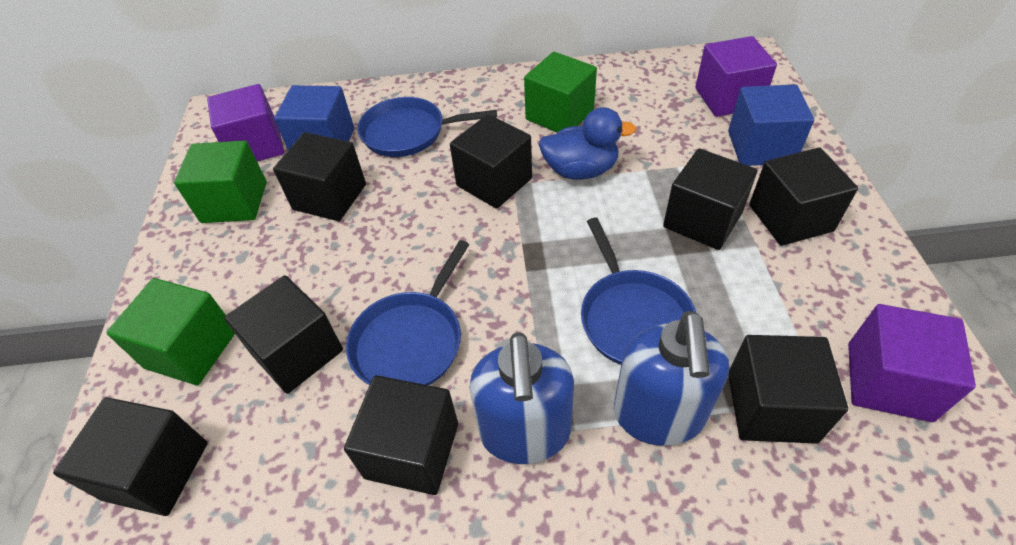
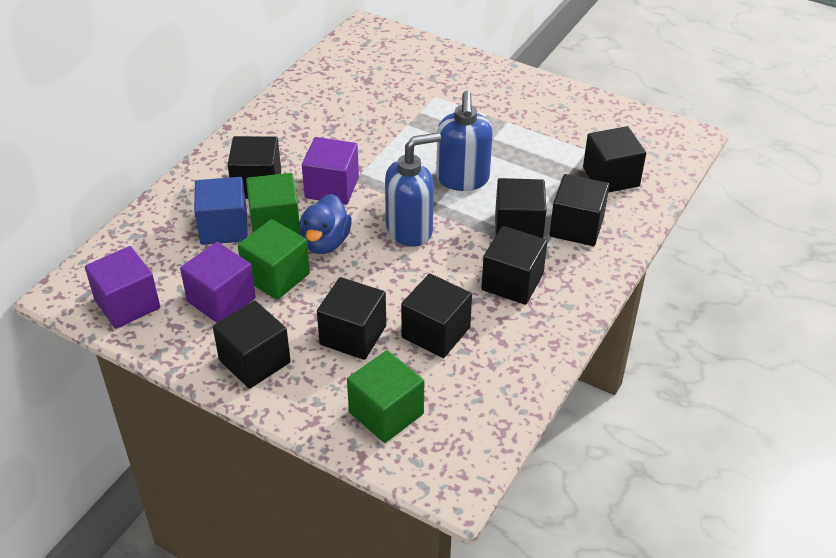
blue cube: 2 -> 1
blue pan: 3 -> 0

